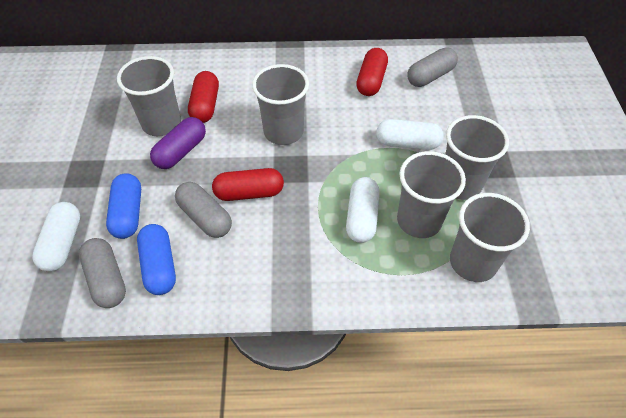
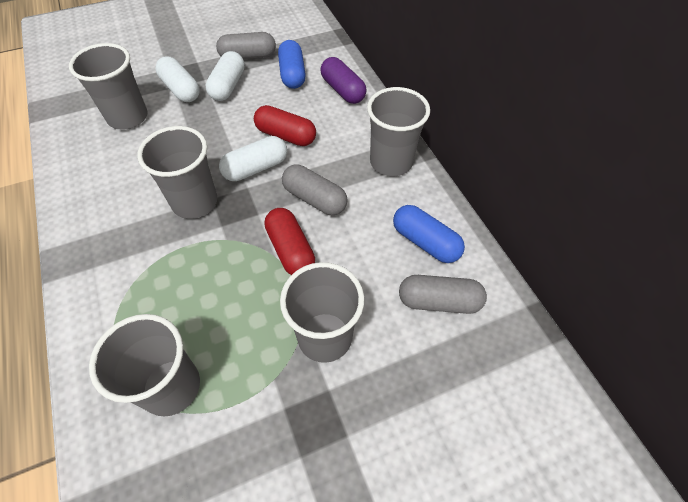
red capsule: 3 -> 2

